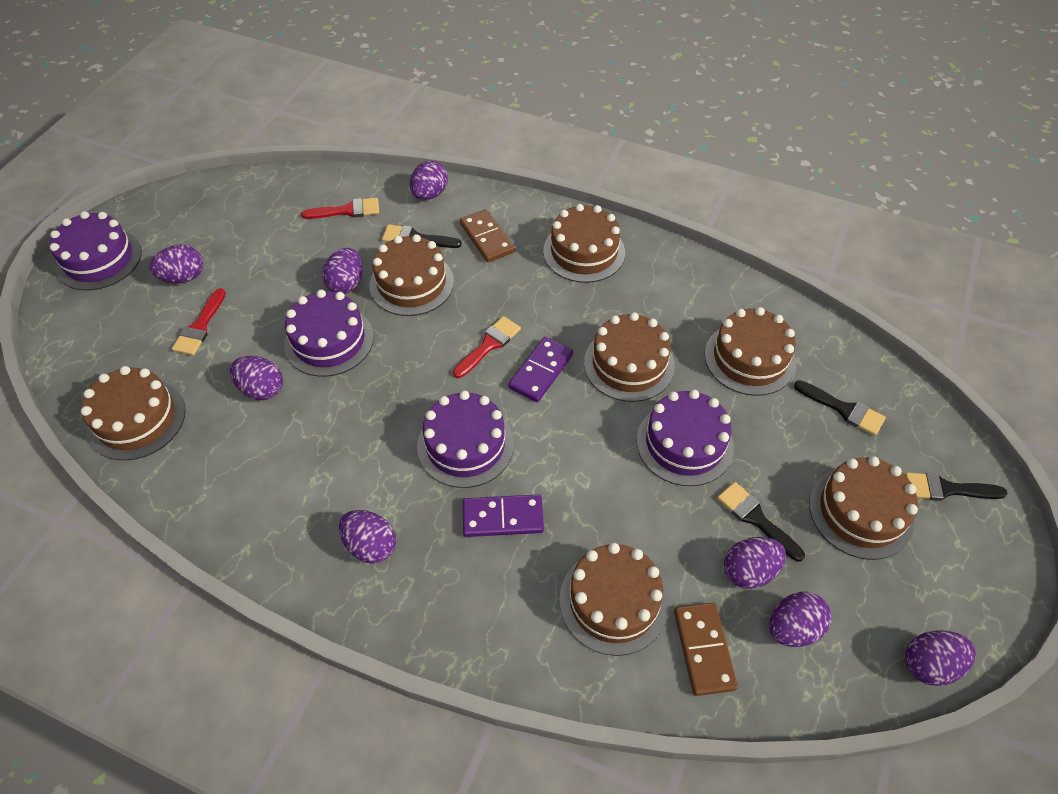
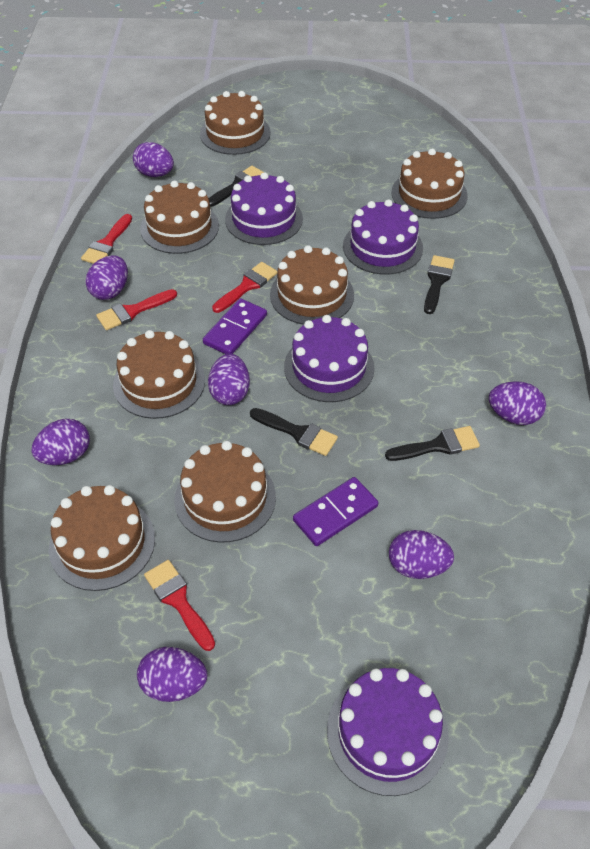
brown domino: 2 -> 0
purple egg: 8 -> 7
red brush: 3 -> 4

